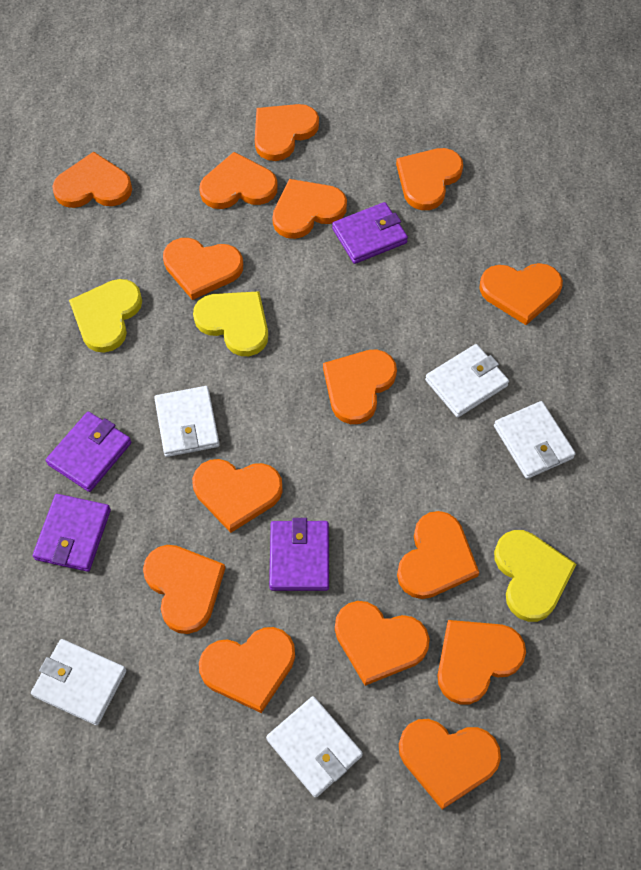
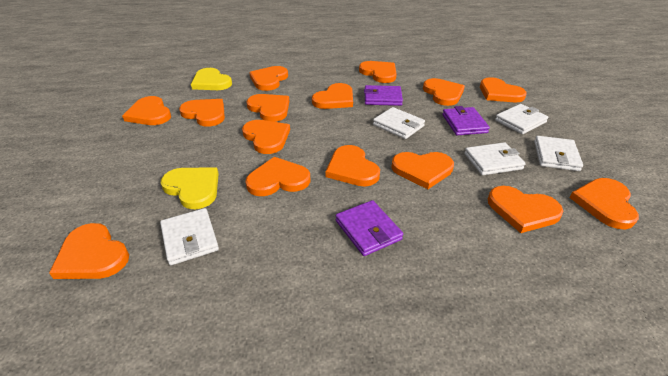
purple wallet: 4 -> 3
yellow heart: 3 -> 2

